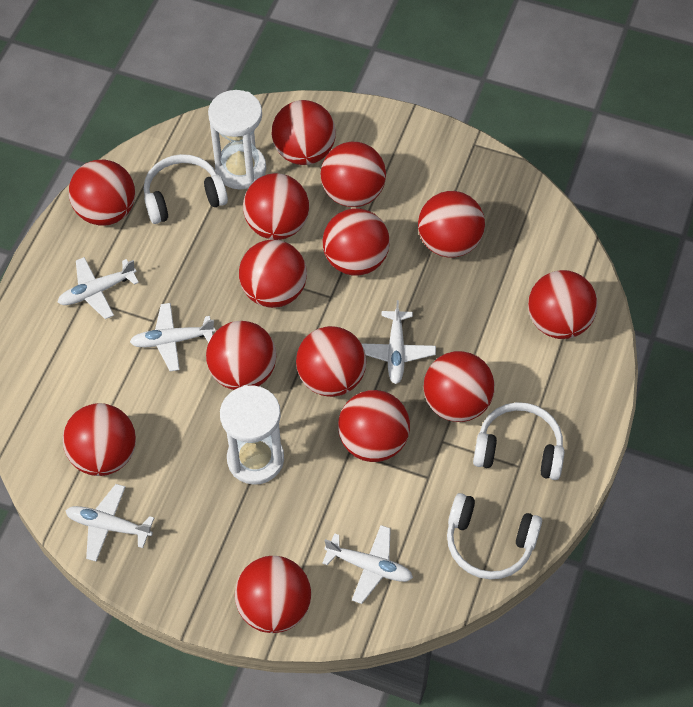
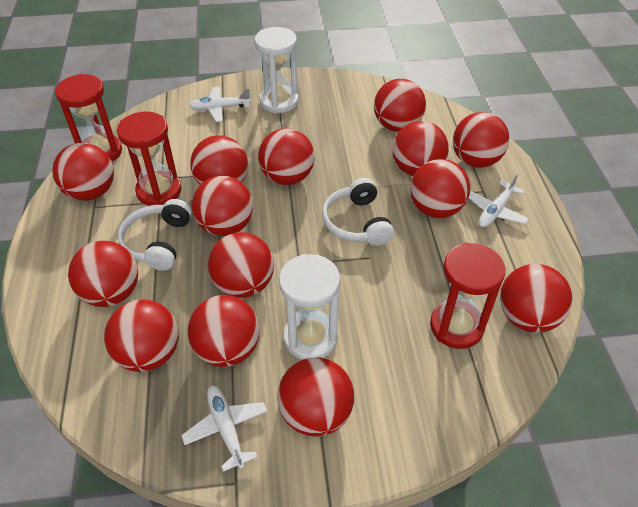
red hourglass: 0 -> 3
white headphones: 3 -> 2
white plane: 5 -> 3

